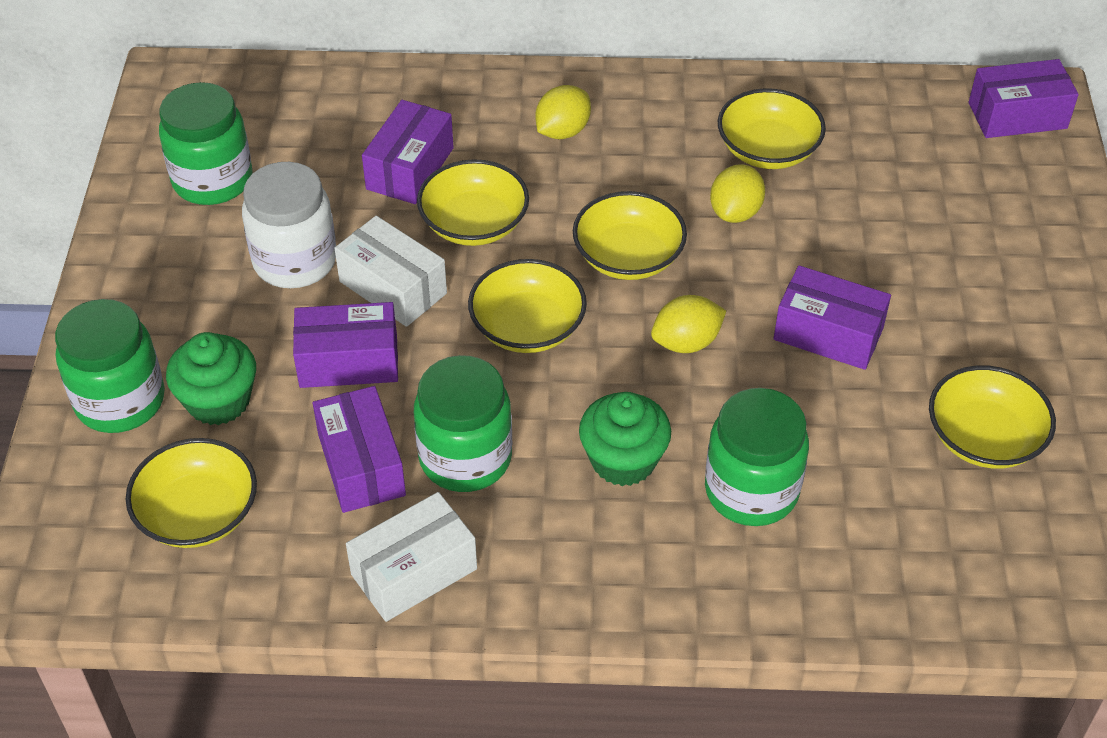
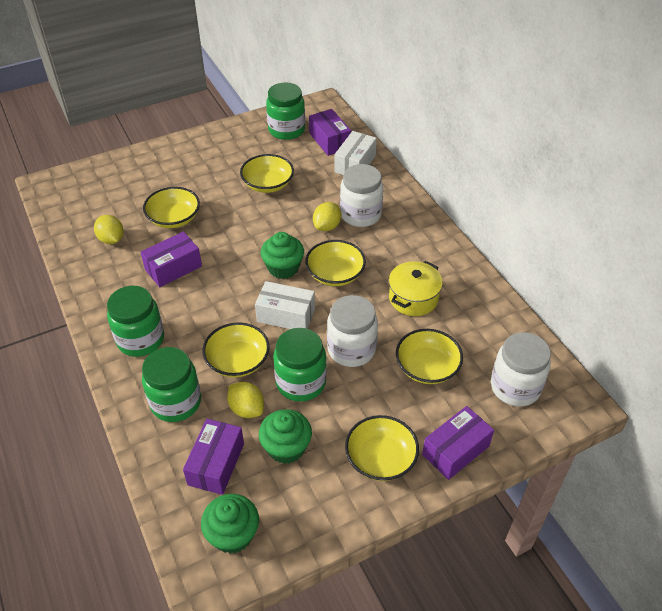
green cupcake: 2 -> 3
purple box: 5 -> 4
white jar: 1 -> 3
yellow pot: 0 -> 1

